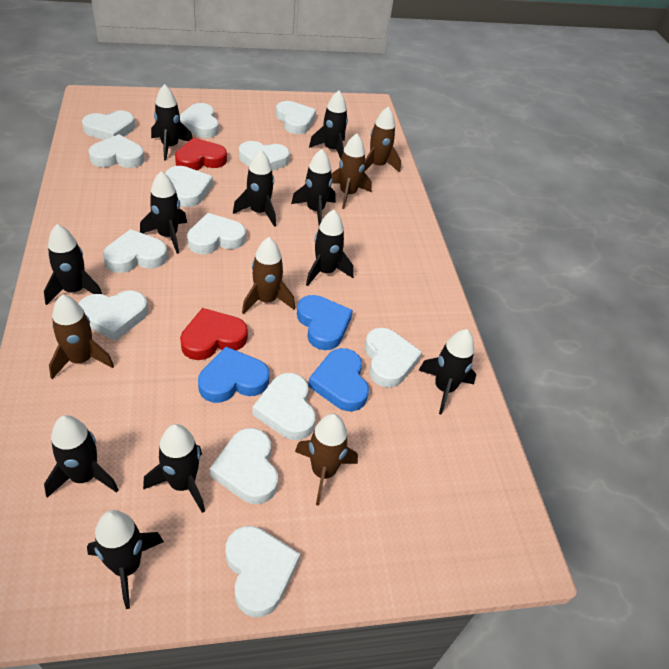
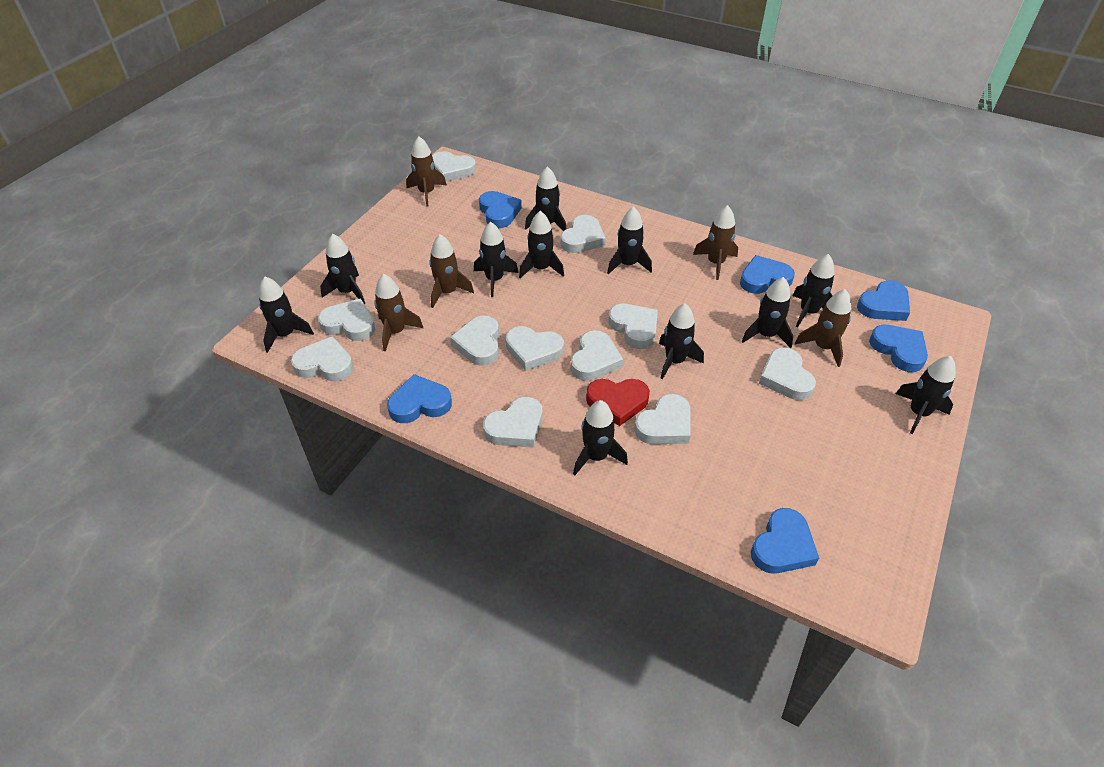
blue heart: 3 -> 6
red heart: 2 -> 1
white heart: 13 -> 11

